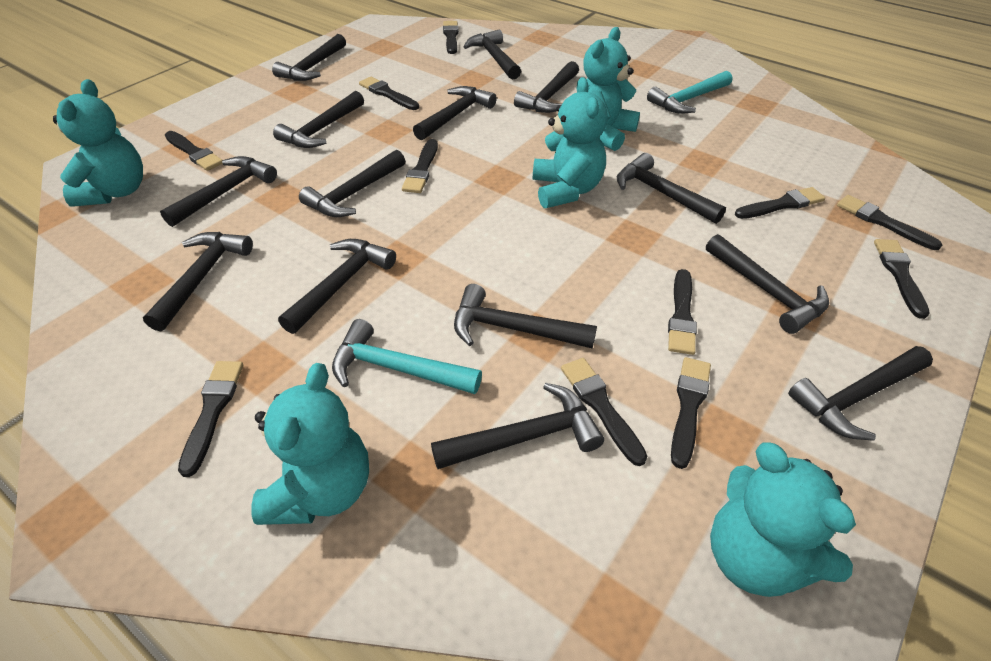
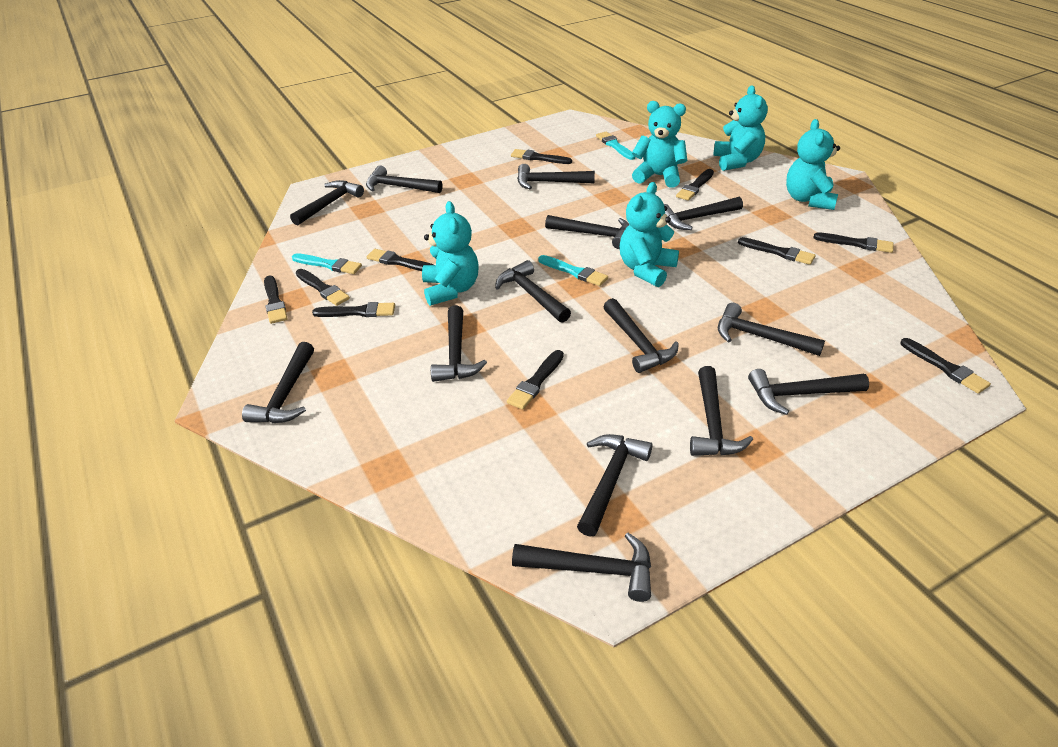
black brush: 11 -> 10
turquoise brush: 0 -> 3
turquoise hammer: 2 -> 0

